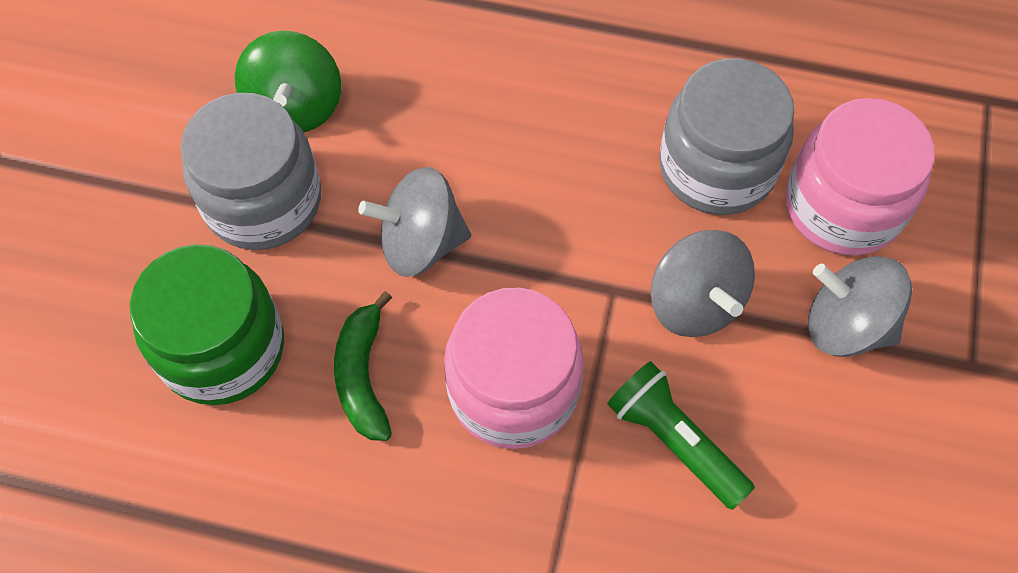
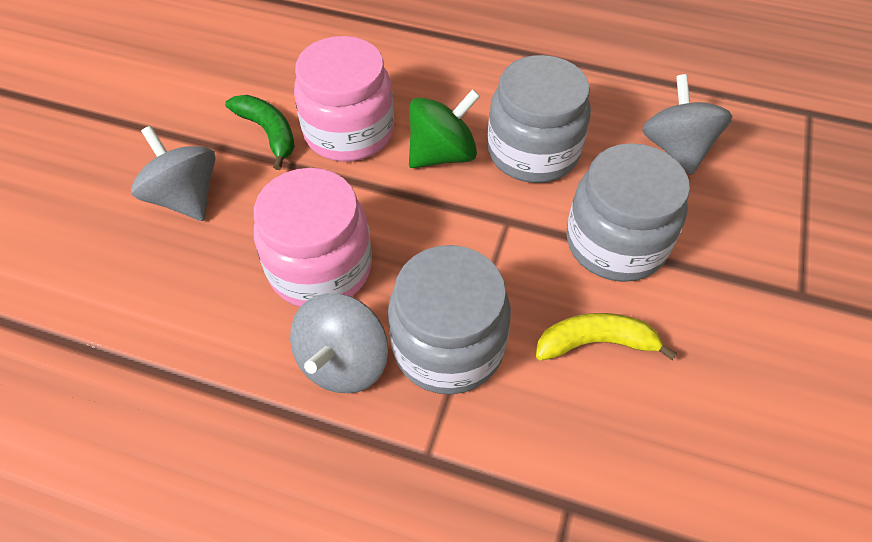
green flashlight: 1 -> 0
green jar: 1 -> 0
grey jar: 2 -> 3
yellow banana: 0 -> 1

